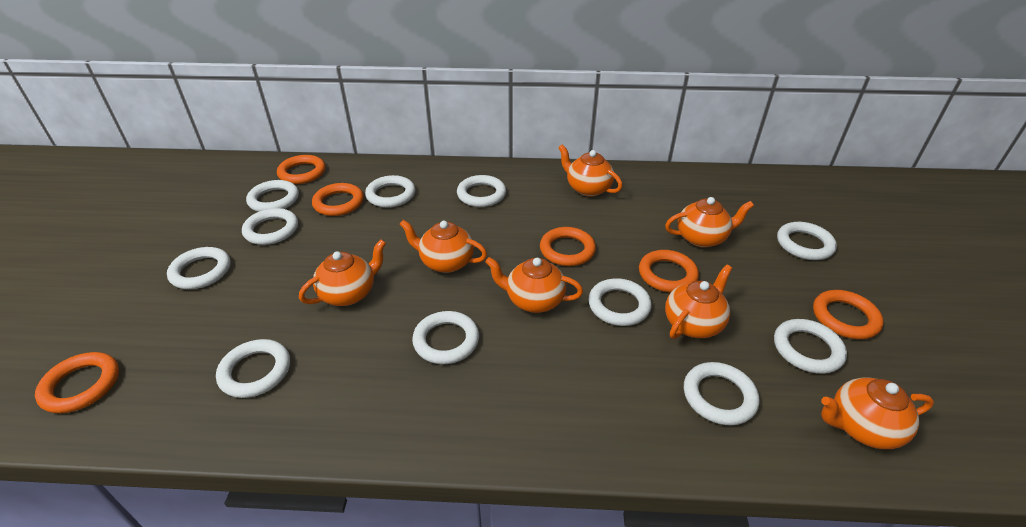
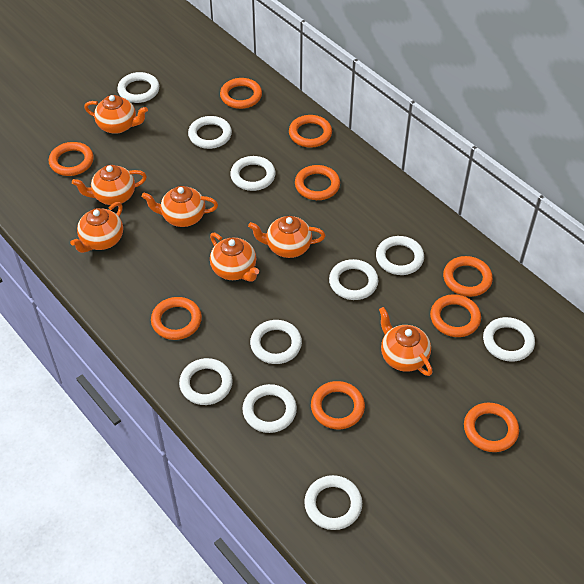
orange ring: 6 -> 9
white ring: 11 -> 10

